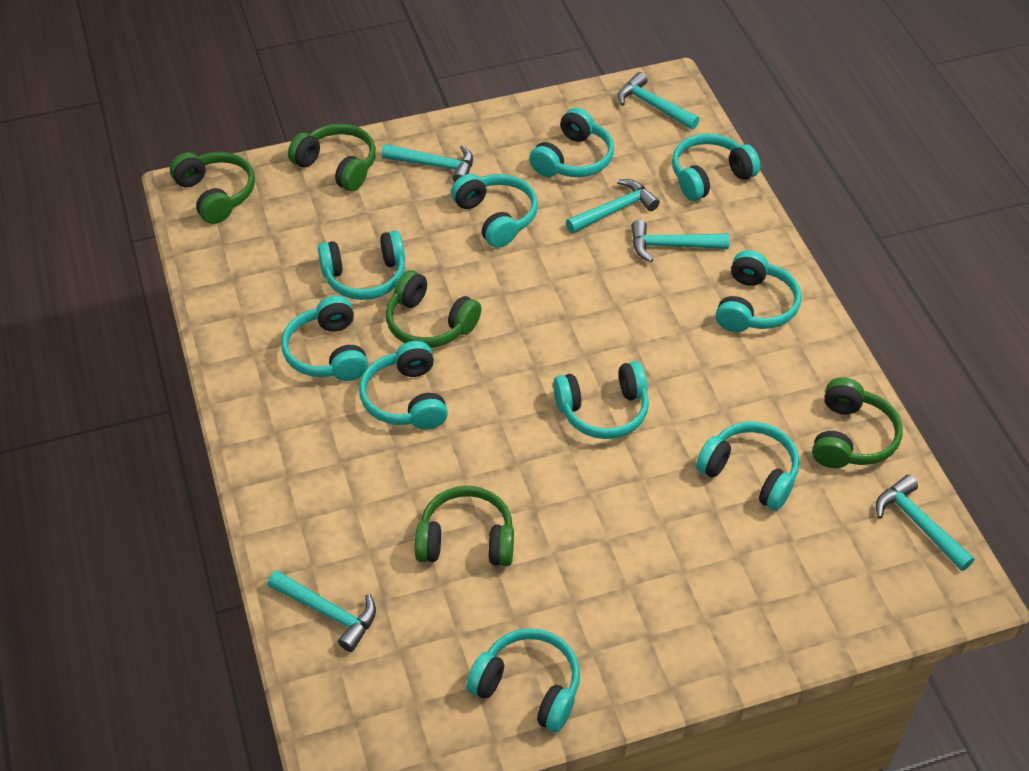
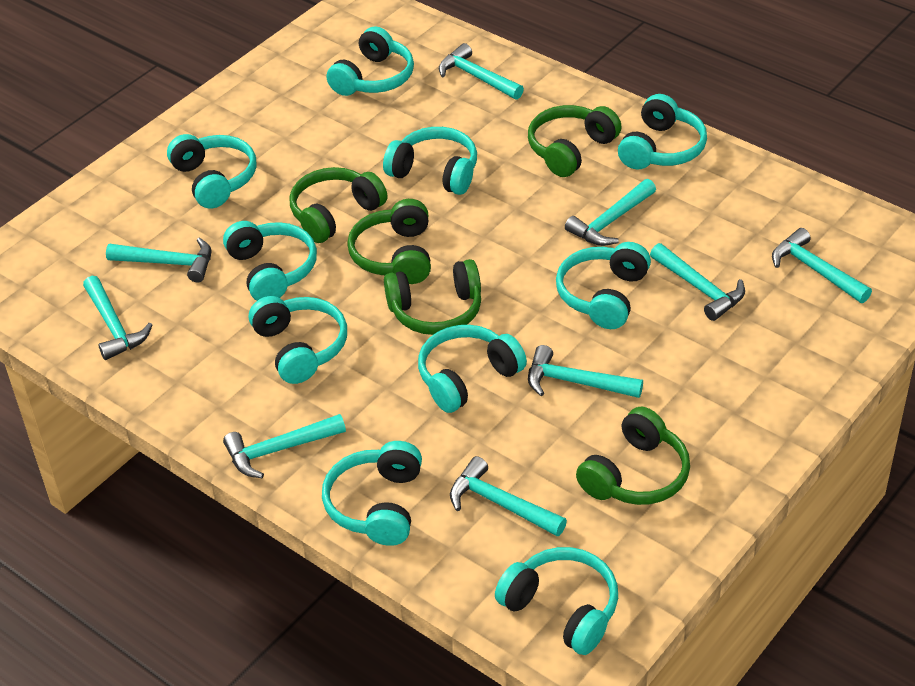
turquoise hammer: 6 -> 9

